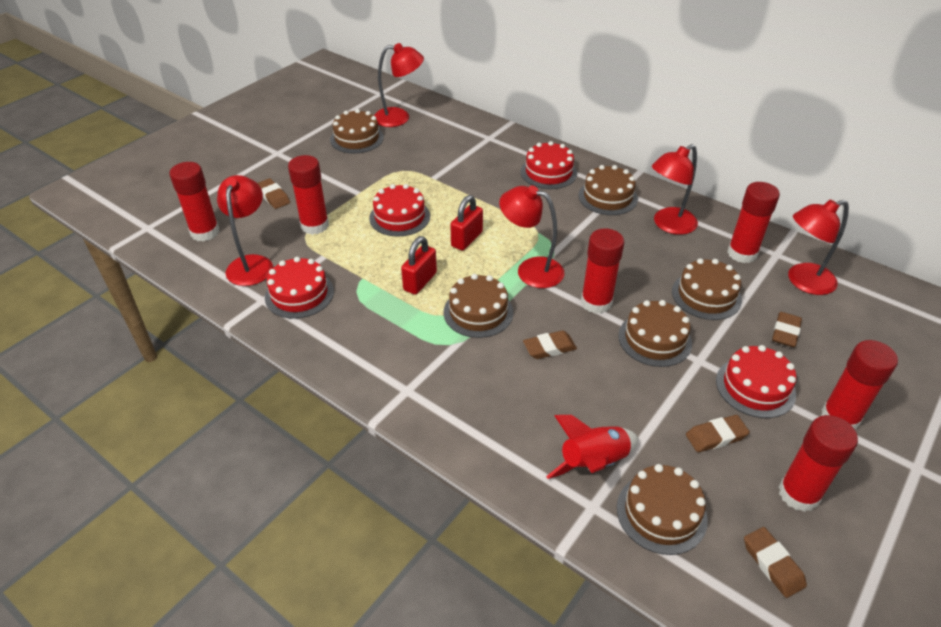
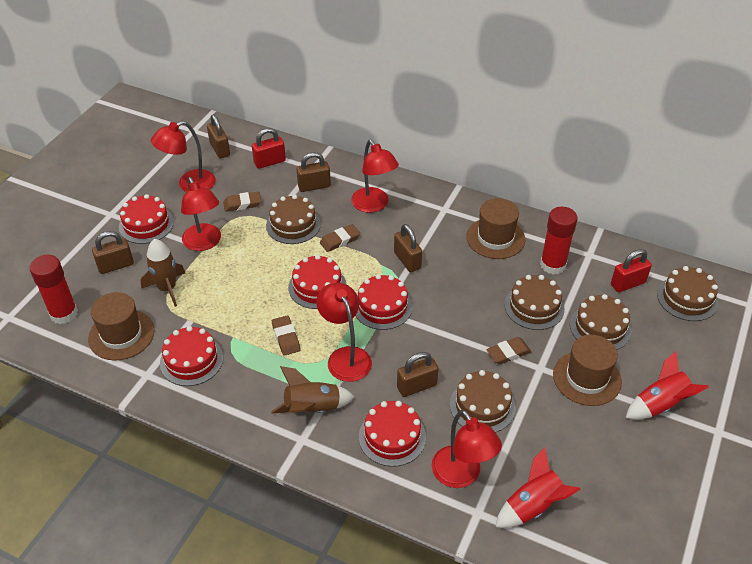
brown cake: 6 -> 5
brown eraser: 5 -> 4
brown hat: 0 -> 3
brown padlock: 0 -> 5
brown rocket: 0 -> 2
red cake: 4 -> 5
red glue stick: 6 -> 2
red rocket: 1 -> 2

